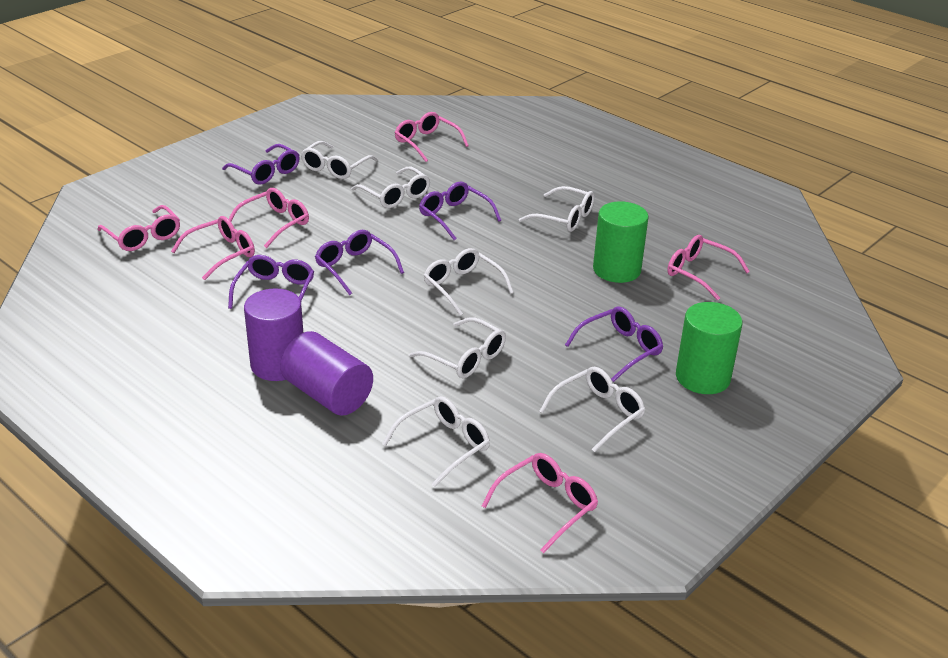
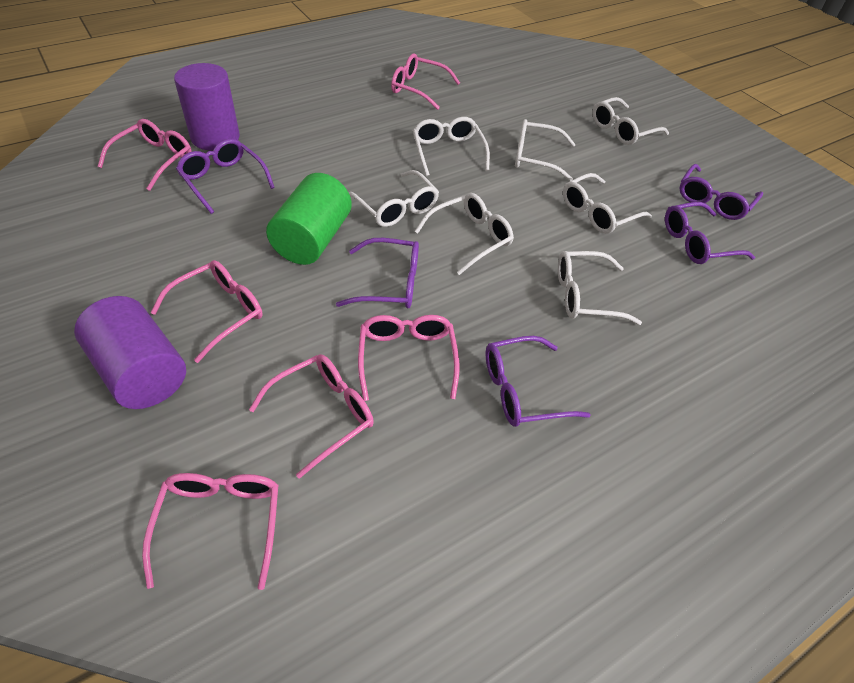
green cylinder: 2 -> 1

